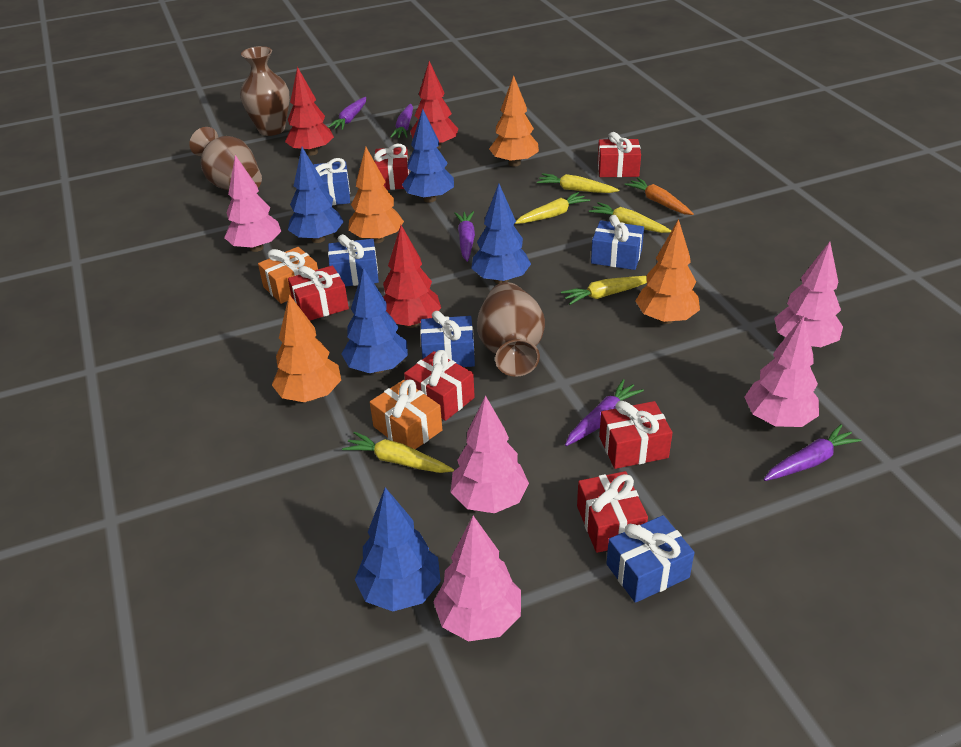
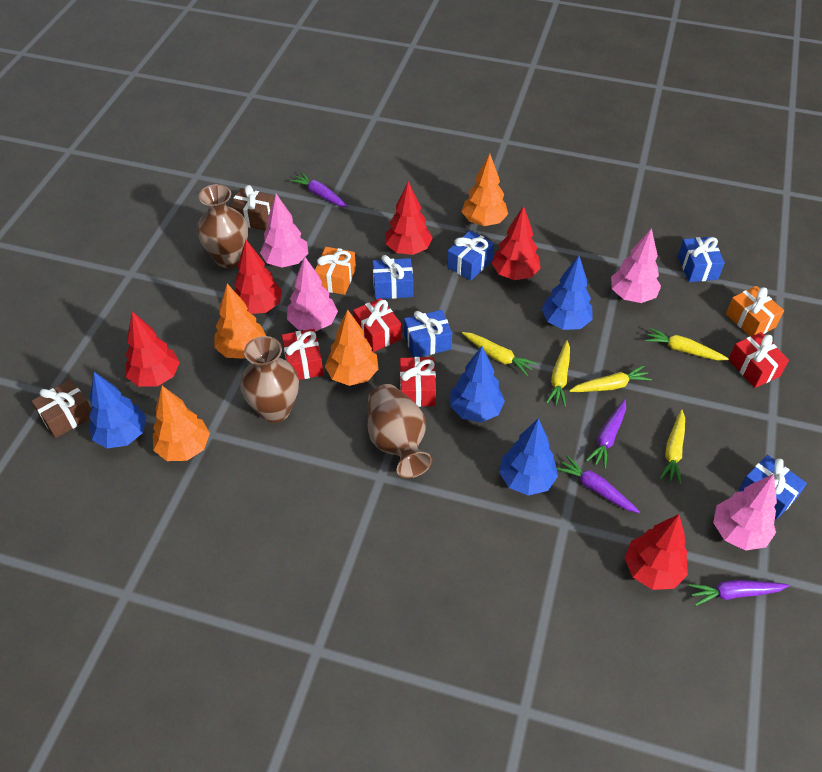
blue tree: 5 -> 4
brown gift: 0 -> 2
orange carrot: 1 -> 0
pink tree: 5 -> 4
purple carrot: 5 -> 4
red gift: 6 -> 4
red tree: 3 -> 5

